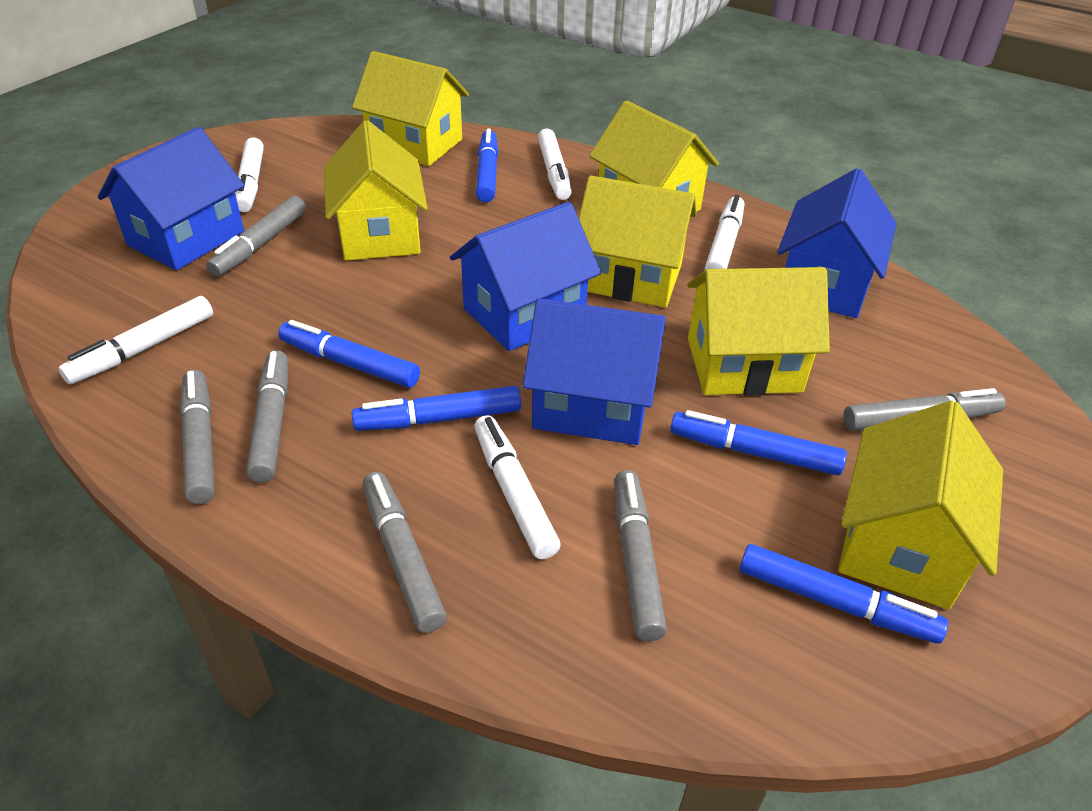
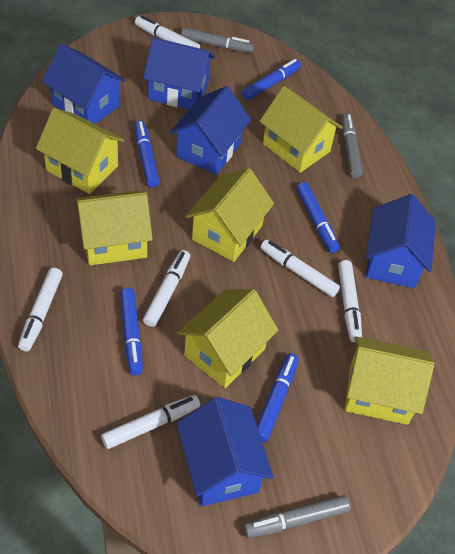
blue house: 4 -> 5
grey marker: 6 -> 3
white marker: 5 -> 6

